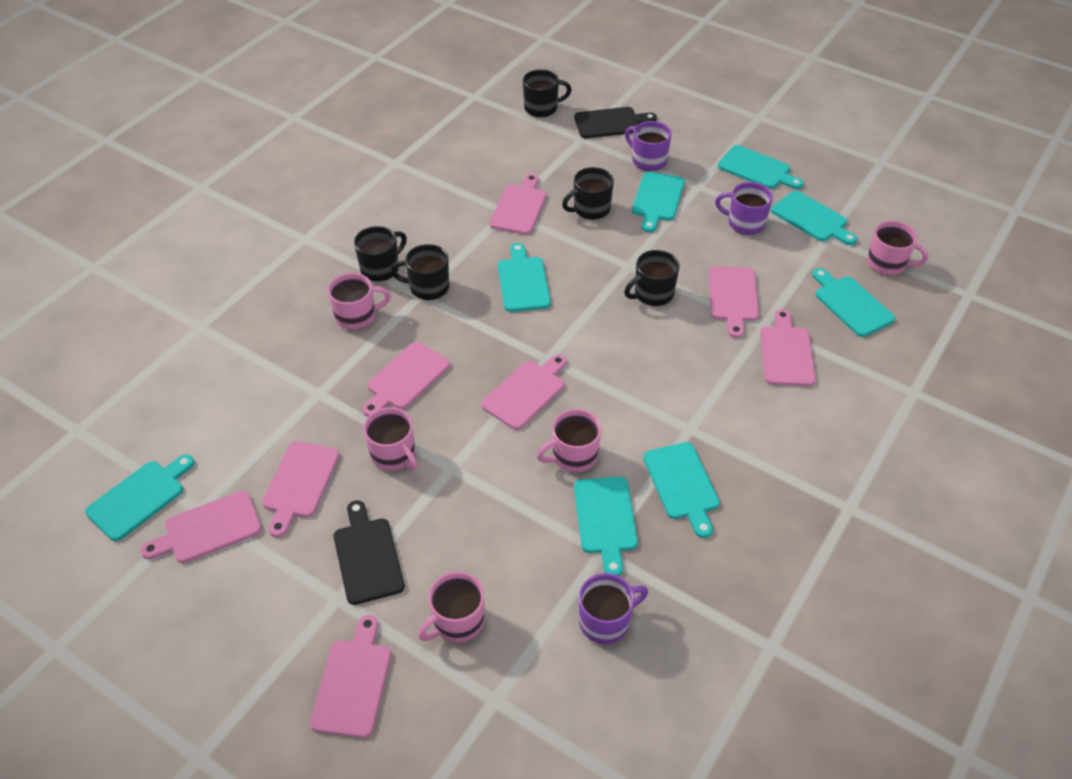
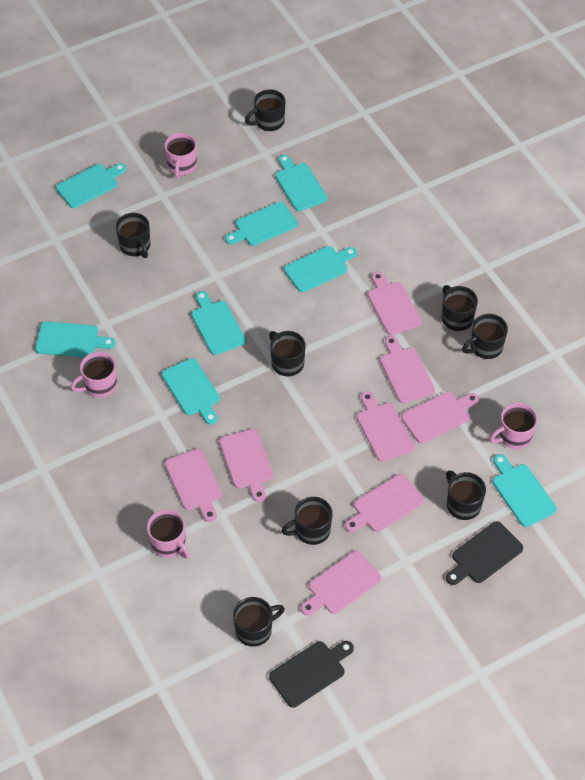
black mug: 5 -> 8
pink mug: 5 -> 4
purple mug: 3 -> 0

